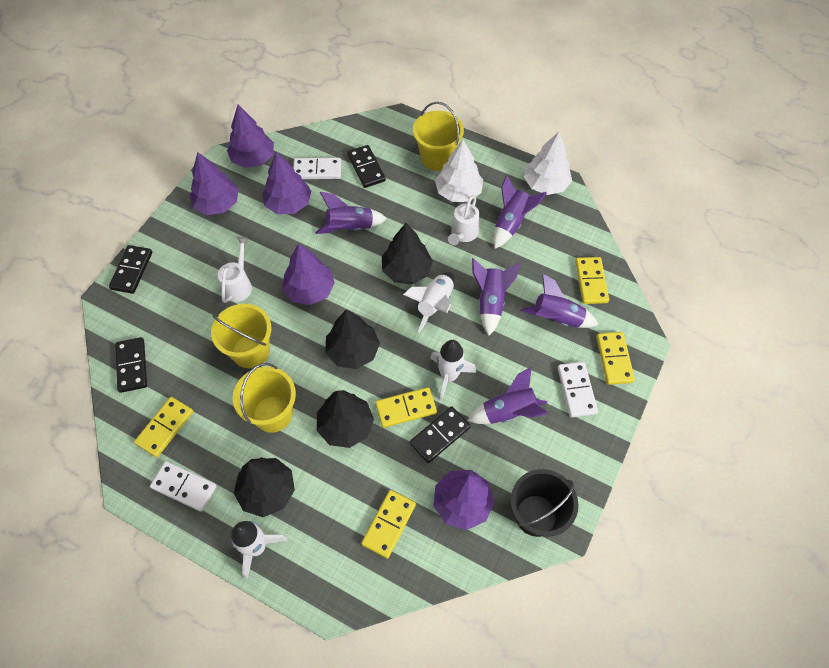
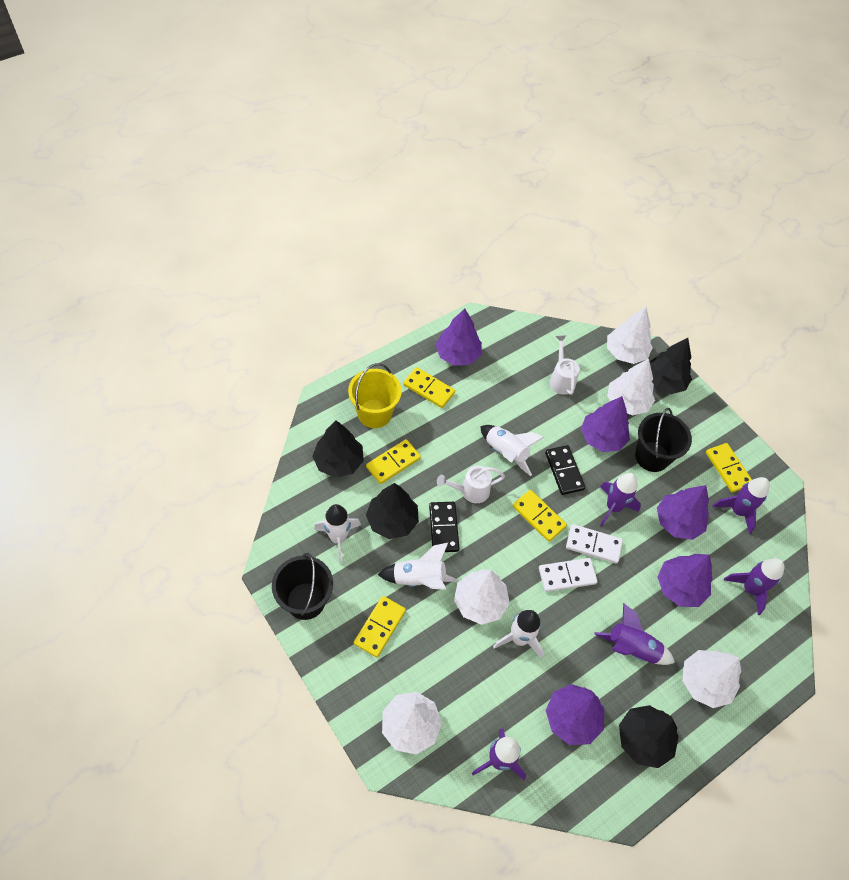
black bucket: 1 -> 2
black domino: 4 -> 2
white domino: 3 -> 2
white rocket: 3 -> 4
white tree: 2 -> 5
yellow bucket: 3 -> 1

